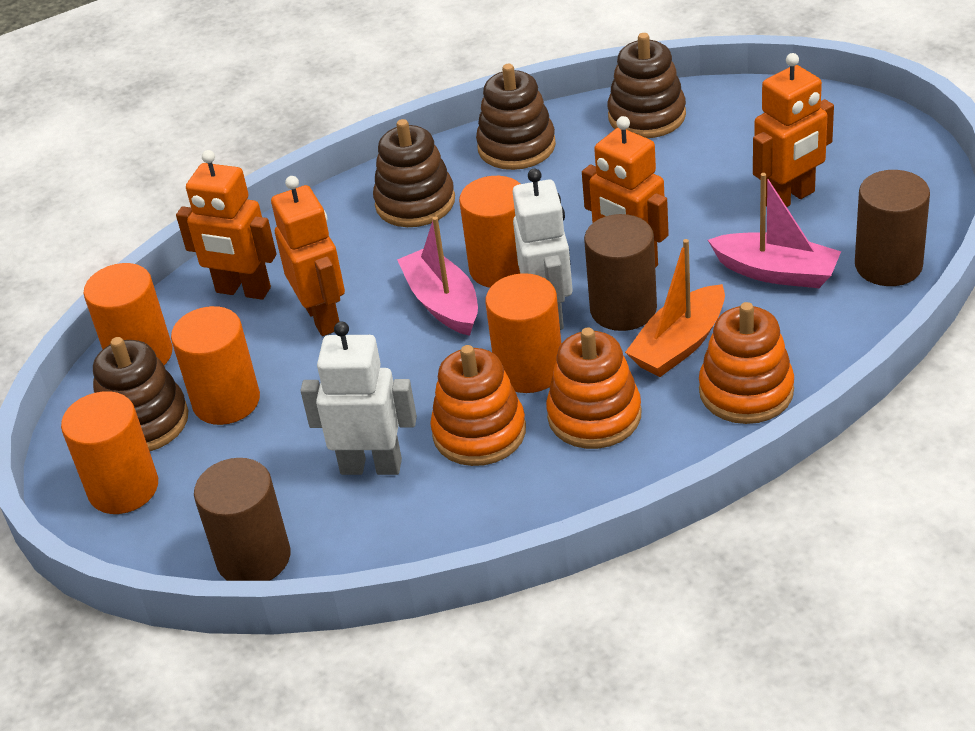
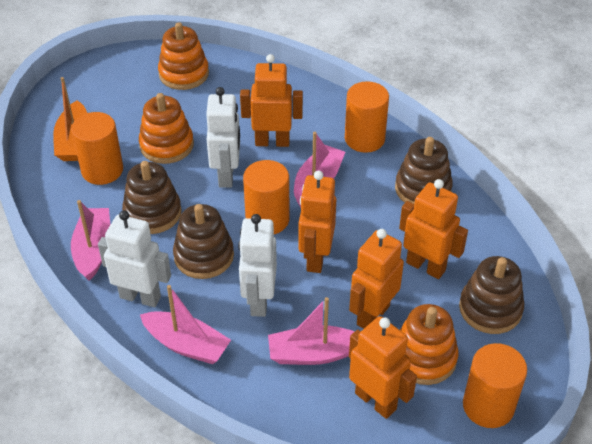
brown cylinder: 3 -> 0
orange cylinder: 5 -> 4
orange robot: 4 -> 5
pink boat: 2 -> 4
white robot: 2 -> 3

